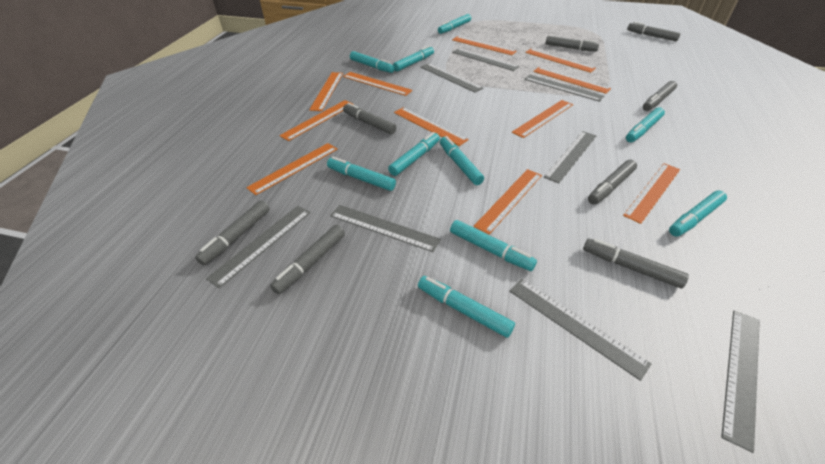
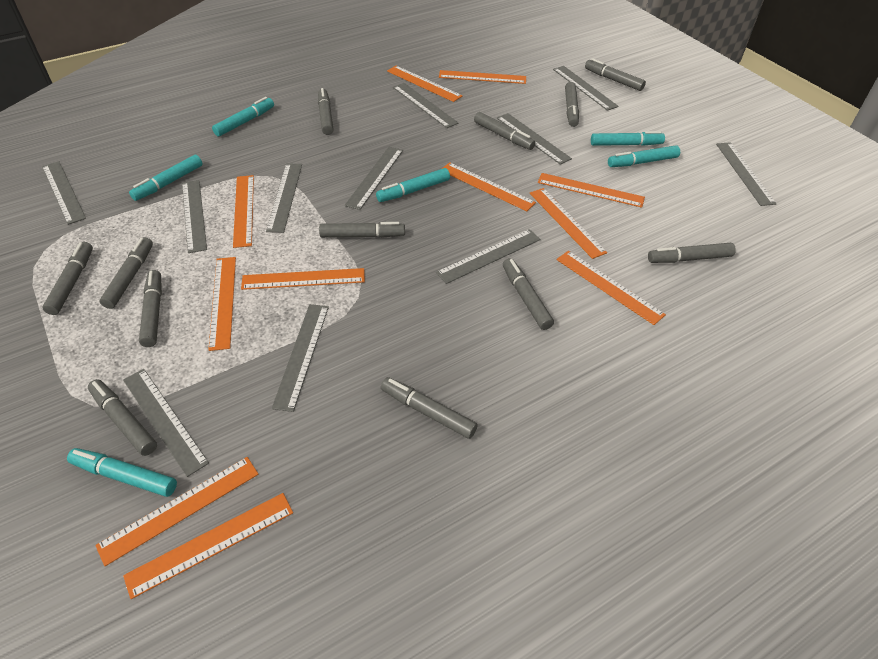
grey marker: 8 -> 12
grey ruler: 8 -> 11
turquoise marker: 10 -> 6

